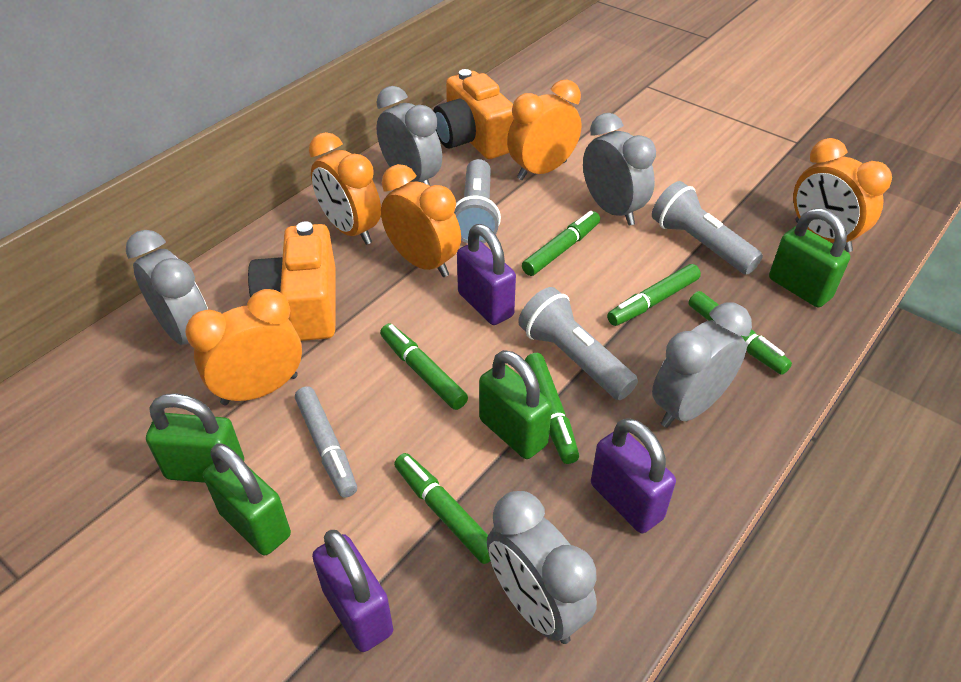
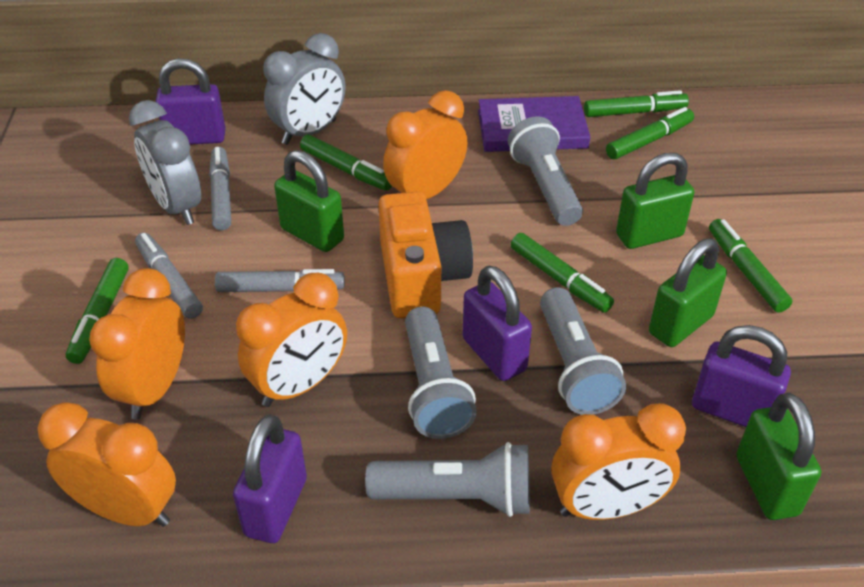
grey clock: 5 -> 2
grey flashlight: 3 -> 4
grey marker: 1 -> 3
orange camera: 2 -> 1
purple book: 0 -> 1
purple padlock: 3 -> 4

